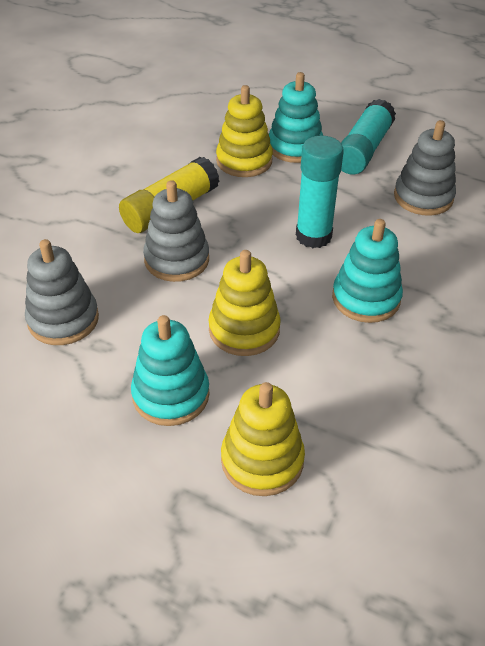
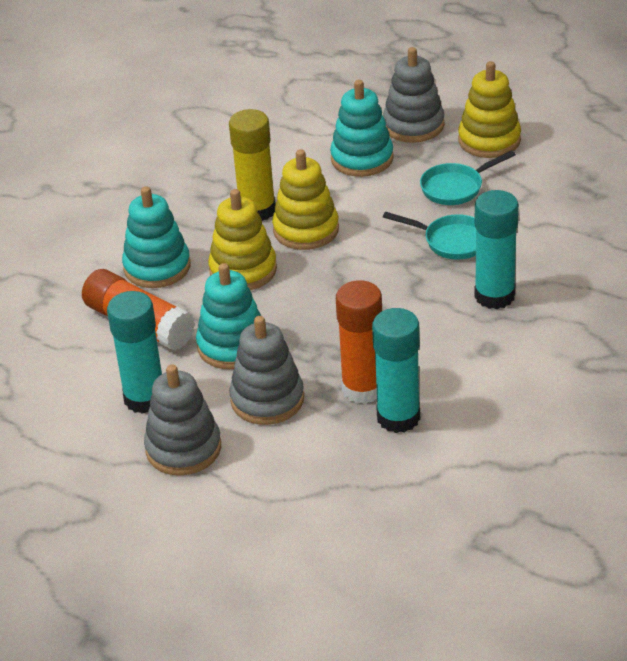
orange glue stick: 0 -> 2
turquoise glue stick: 2 -> 3
turquoise pan: 0 -> 2

